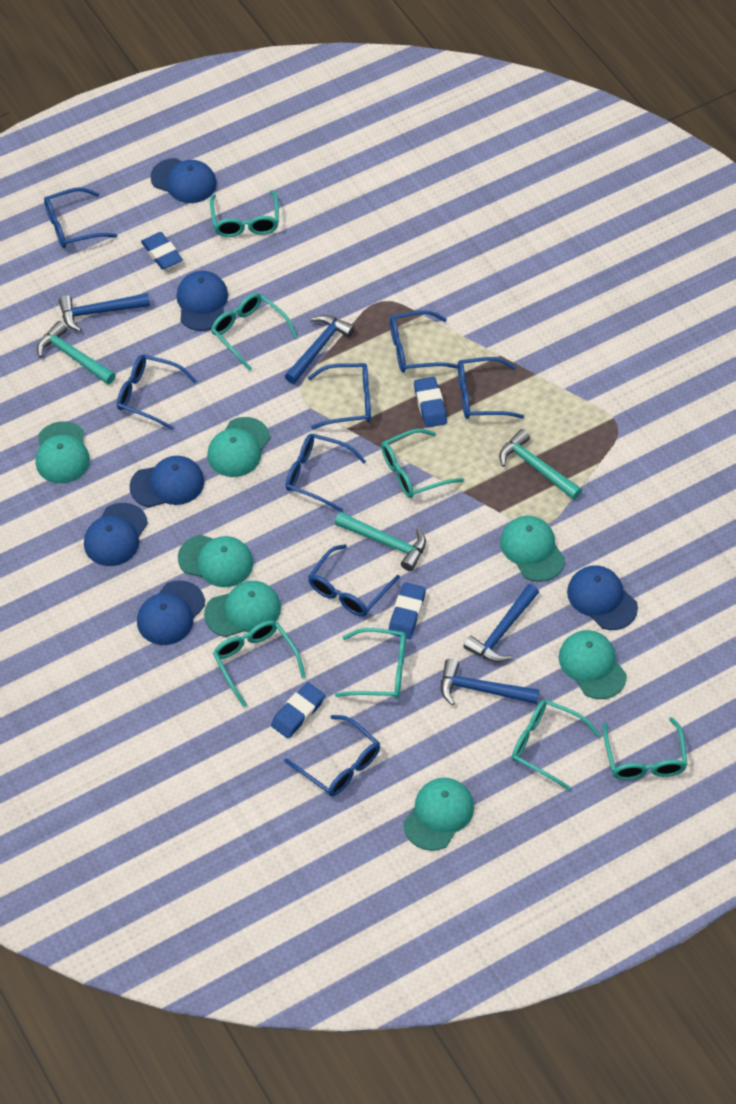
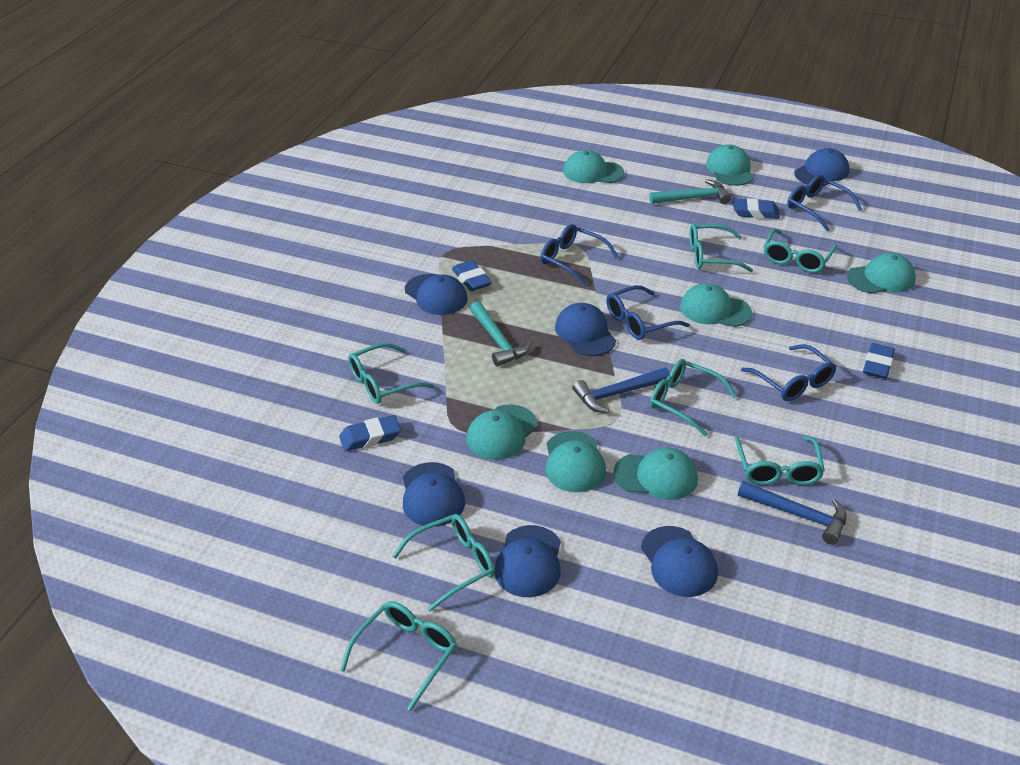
blue glasses: 8 -> 4
blue hammer: 4 -> 2
turquoise hammer: 3 -> 2

